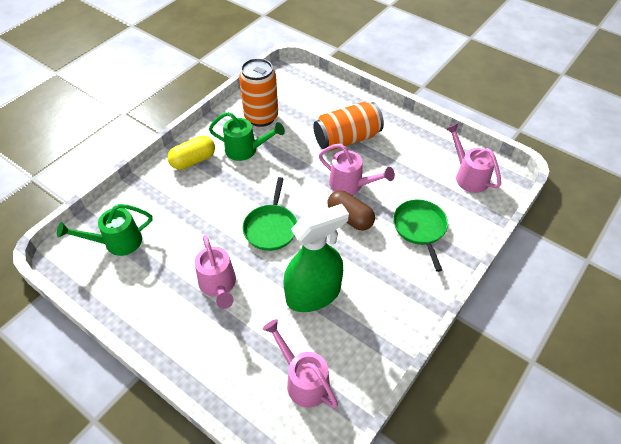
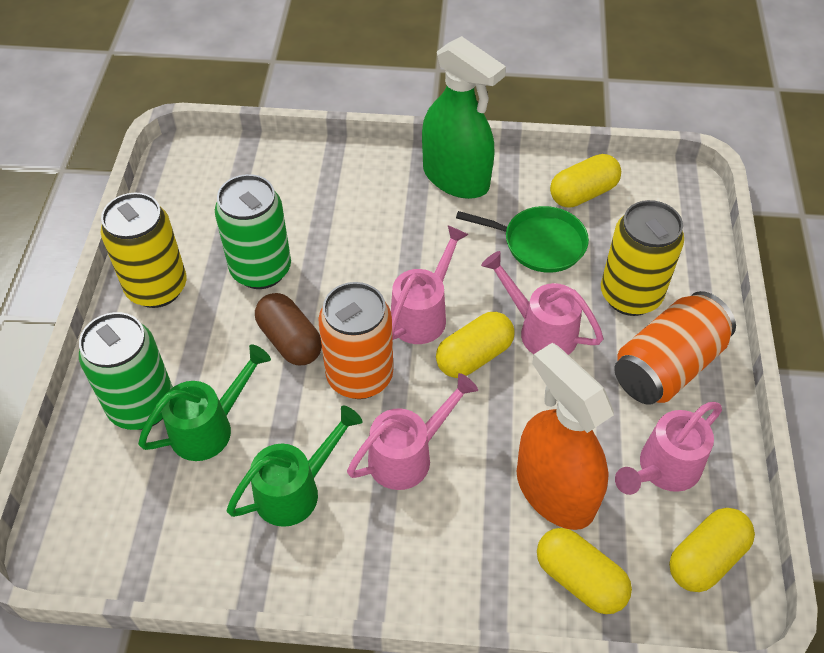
green can: 0 -> 2
green pan: 2 -> 1
orange spray bottle: 0 -> 1
yellow can: 0 -> 2
yellow capsule: 1 -> 4

